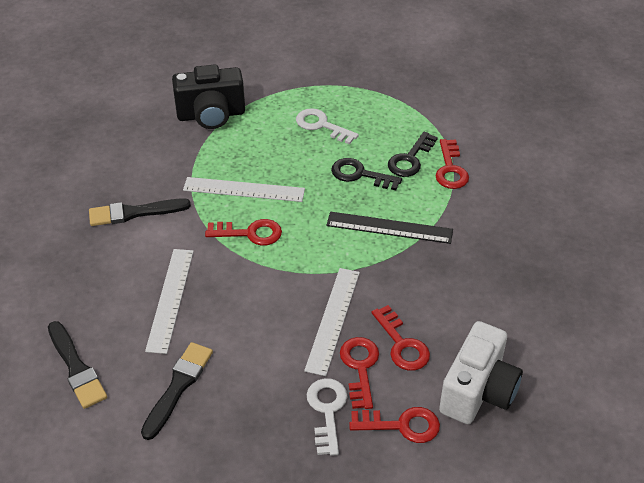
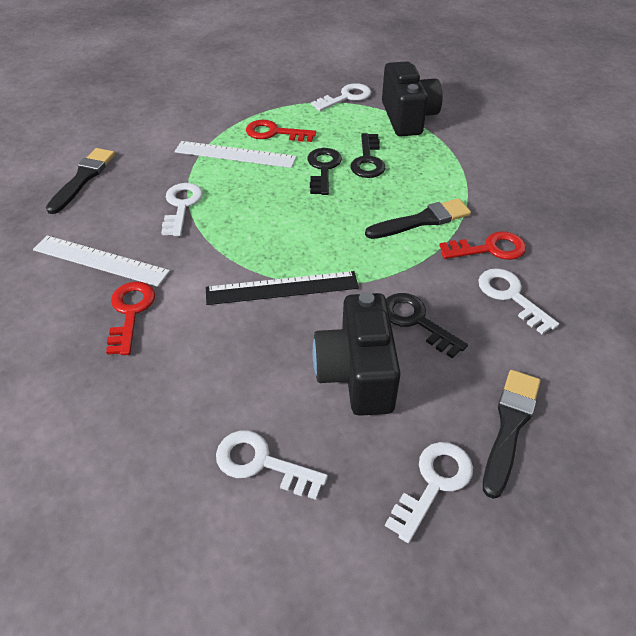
black camera: 1 -> 2
black key: 2 -> 3
red key: 5 -> 3
white camera: 1 -> 0
white key: 2 -> 5
white ruler: 3 -> 2

